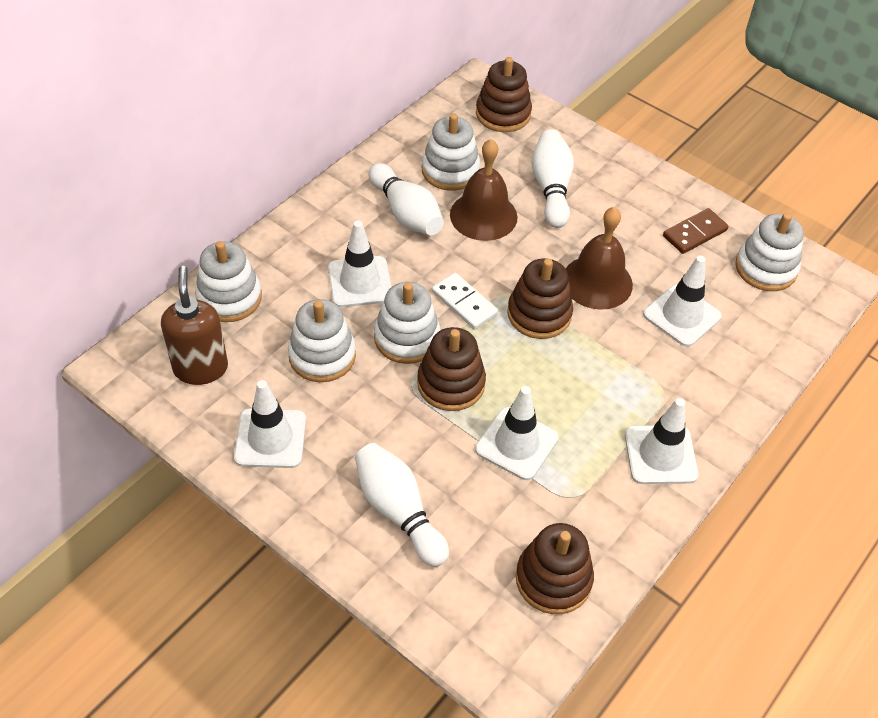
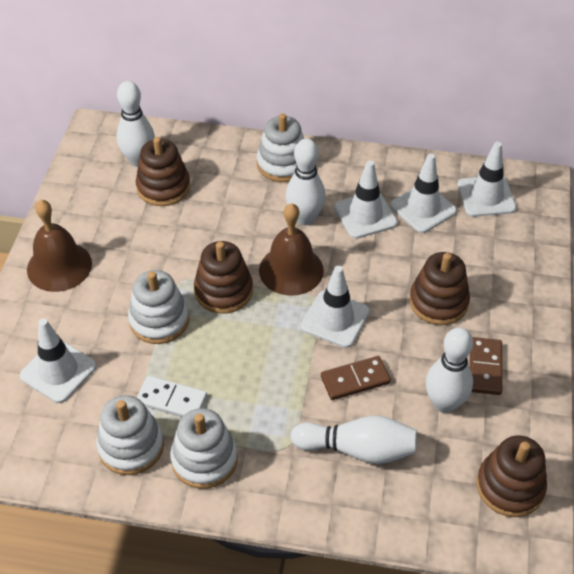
brown domino: 1 -> 2
brown soap dispenser: 1 -> 0
white bowling pin: 3 -> 4
white stacking toy: 5 -> 4

